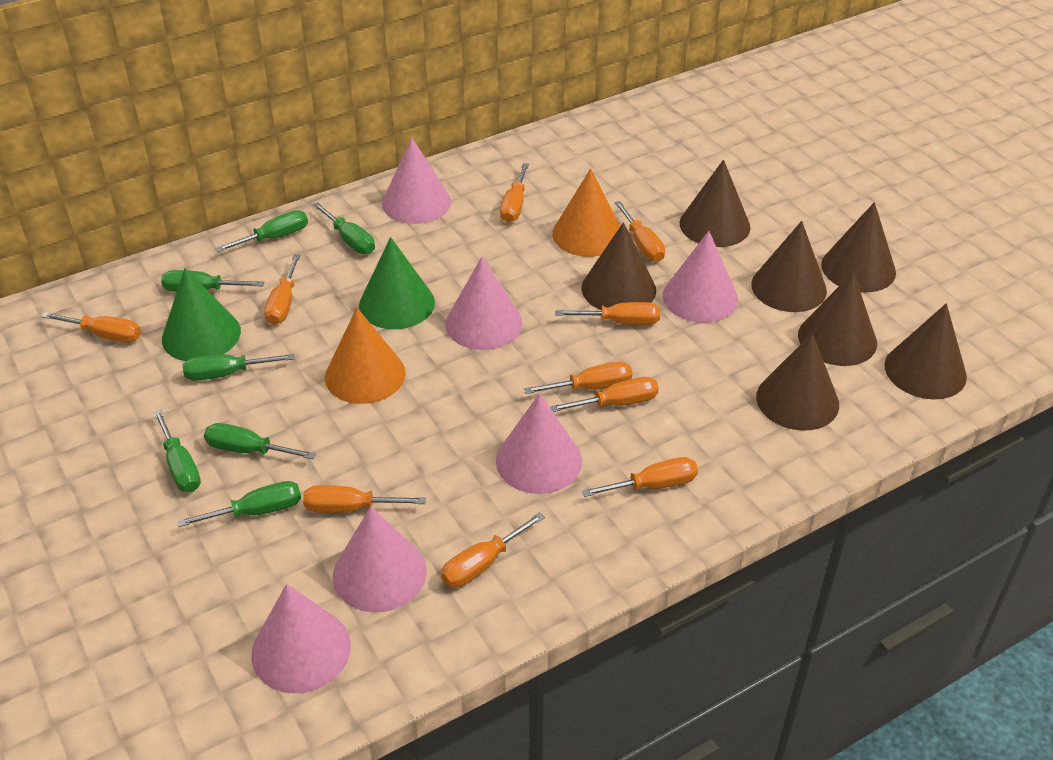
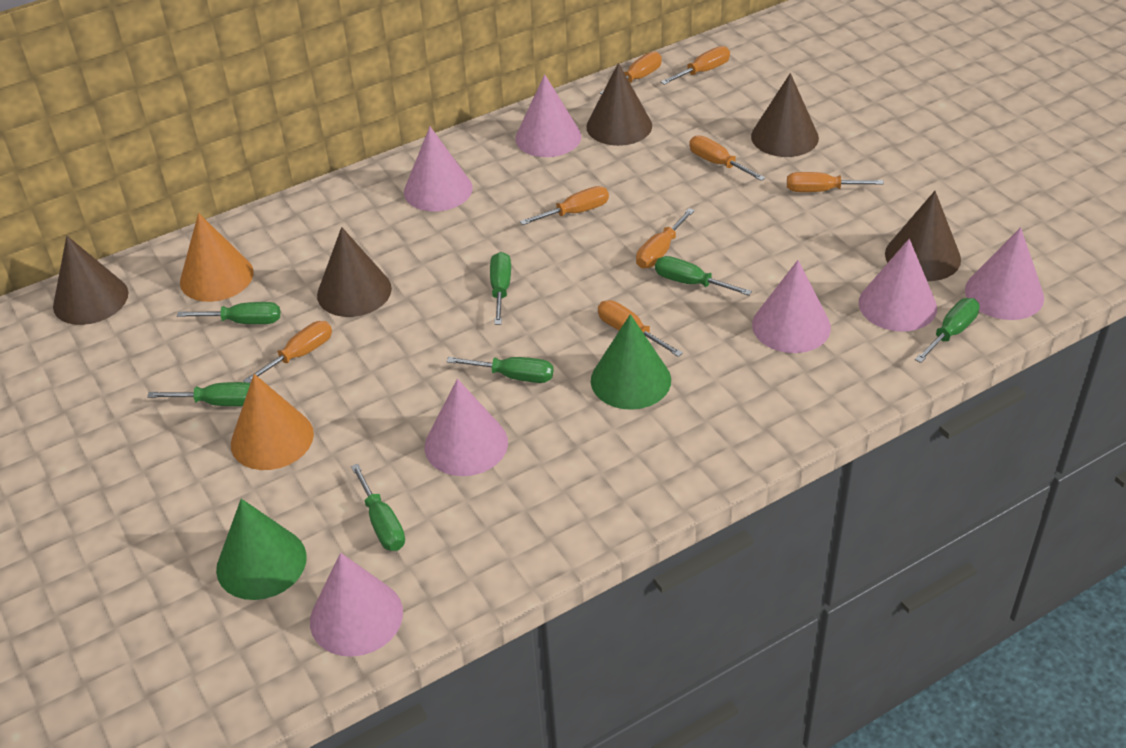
brown cone: 7 -> 5
orange screwdriver: 10 -> 8
pink cone: 6 -> 7

